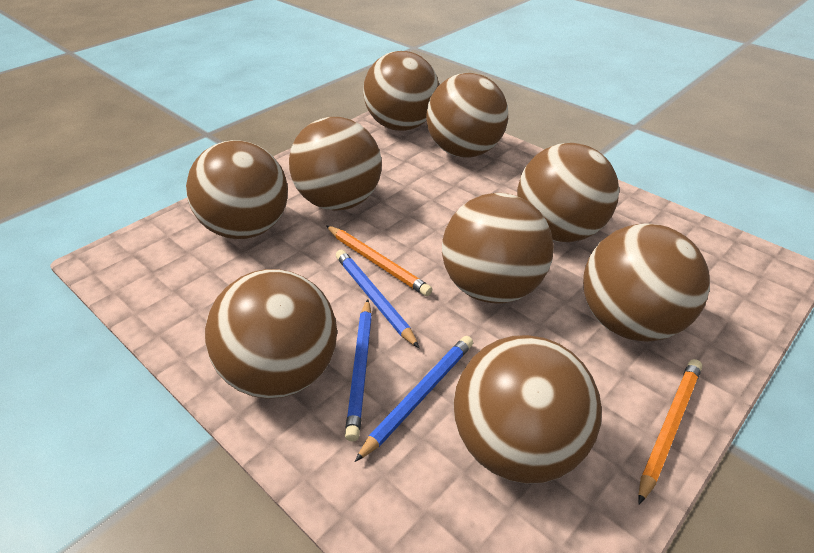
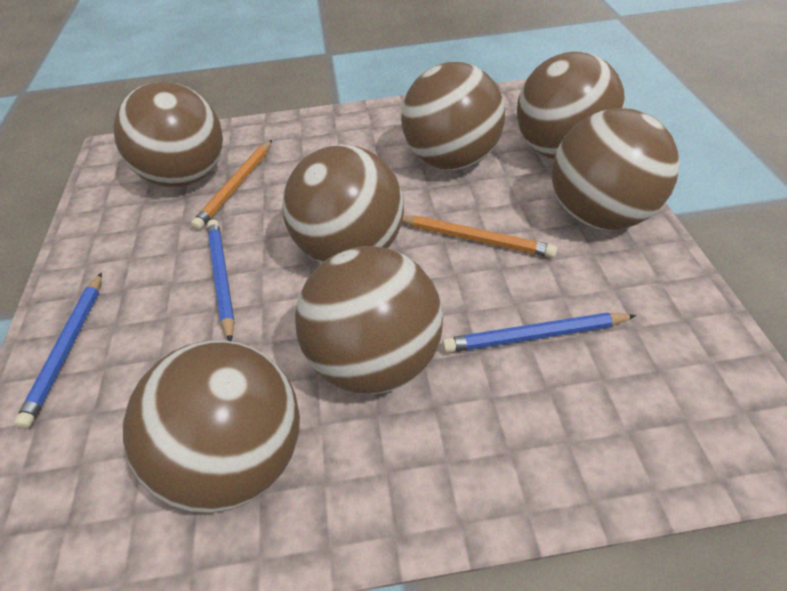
brown ball: 9 -> 7

